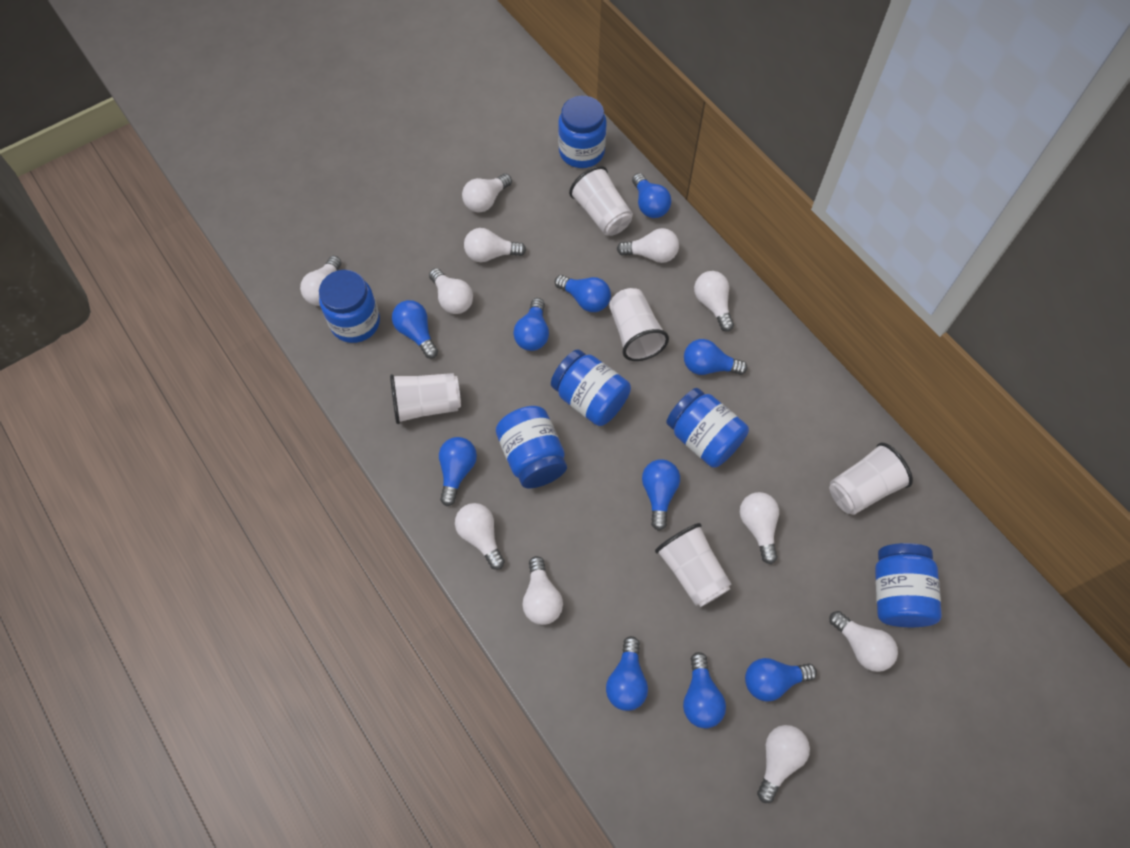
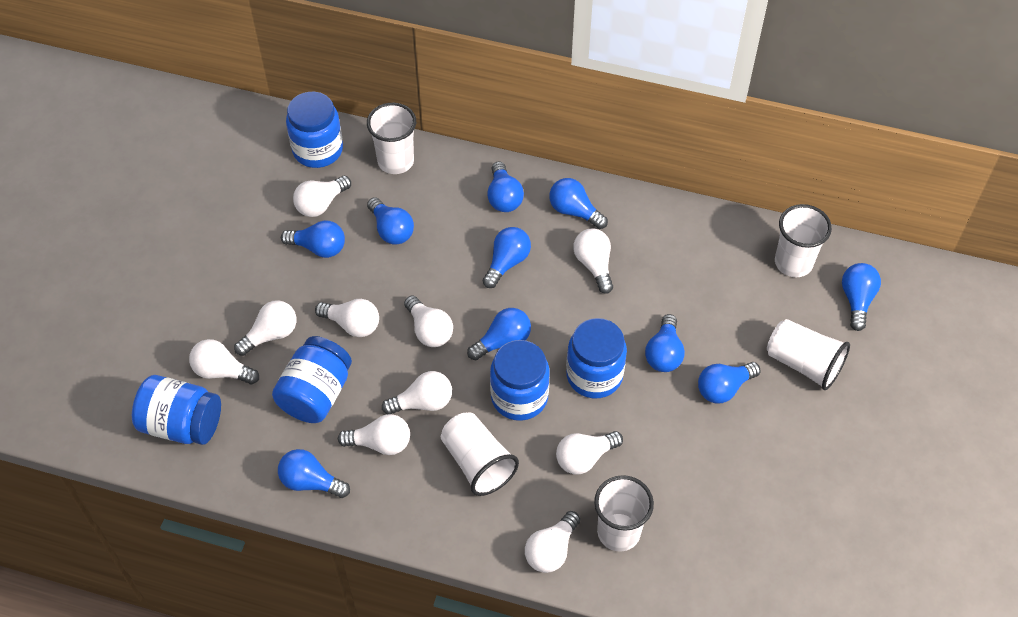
blue jar: 6 -> 5
white light bulb: 11 -> 10

